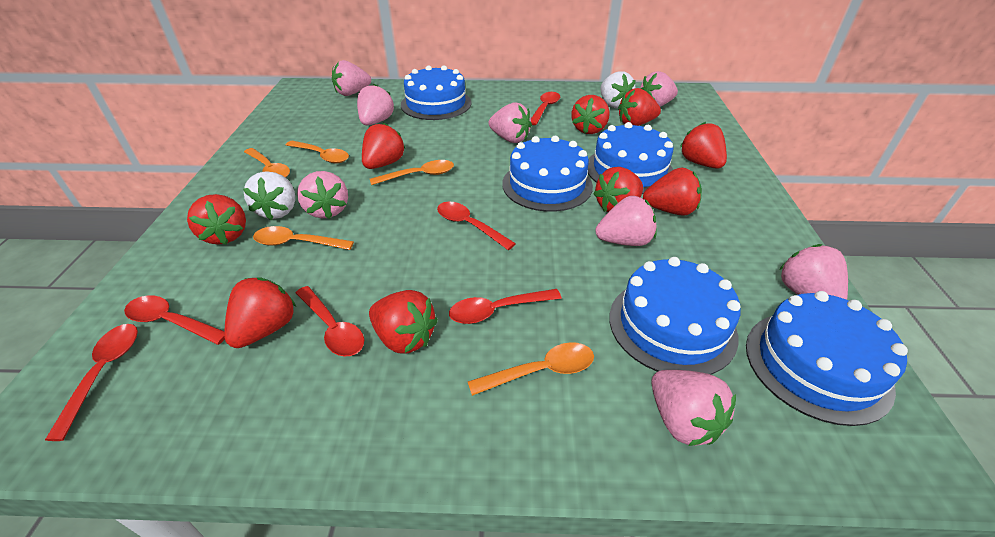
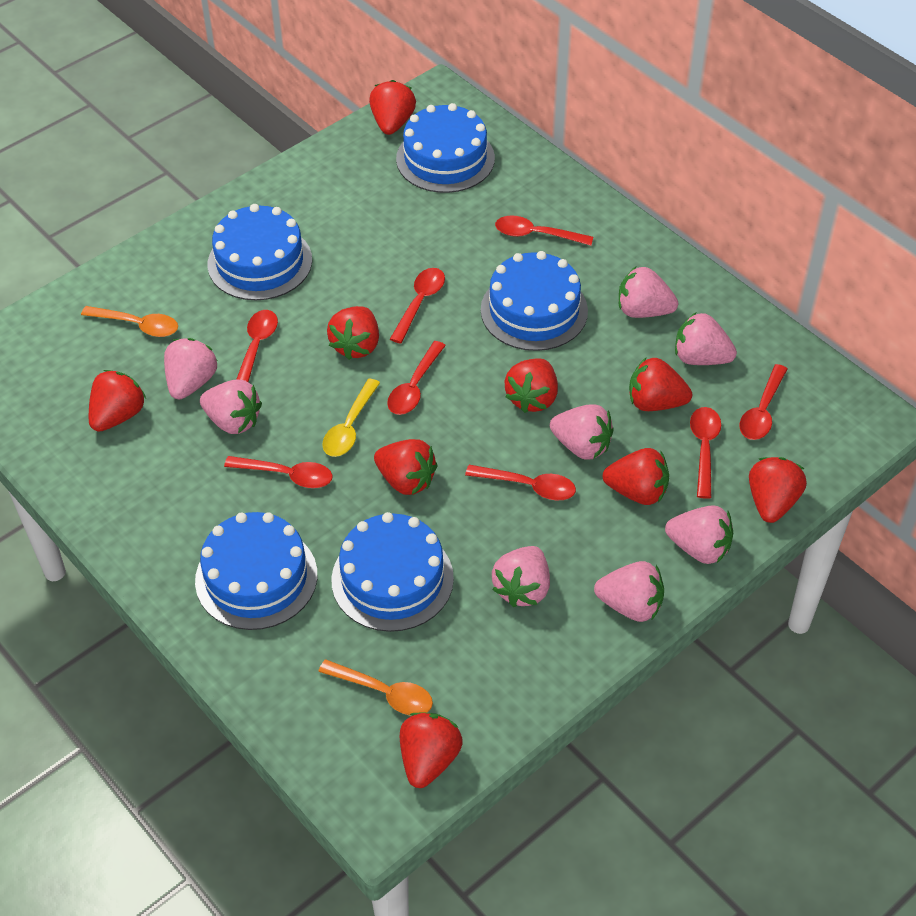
orange spoon: 5 -> 2
red spoon: 6 -> 8
white strawberry: 2 -> 0
yellow spoon: 0 -> 1

